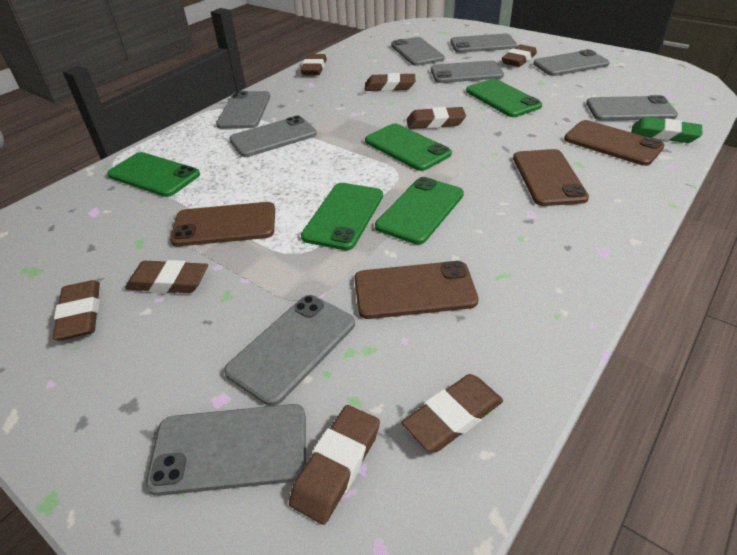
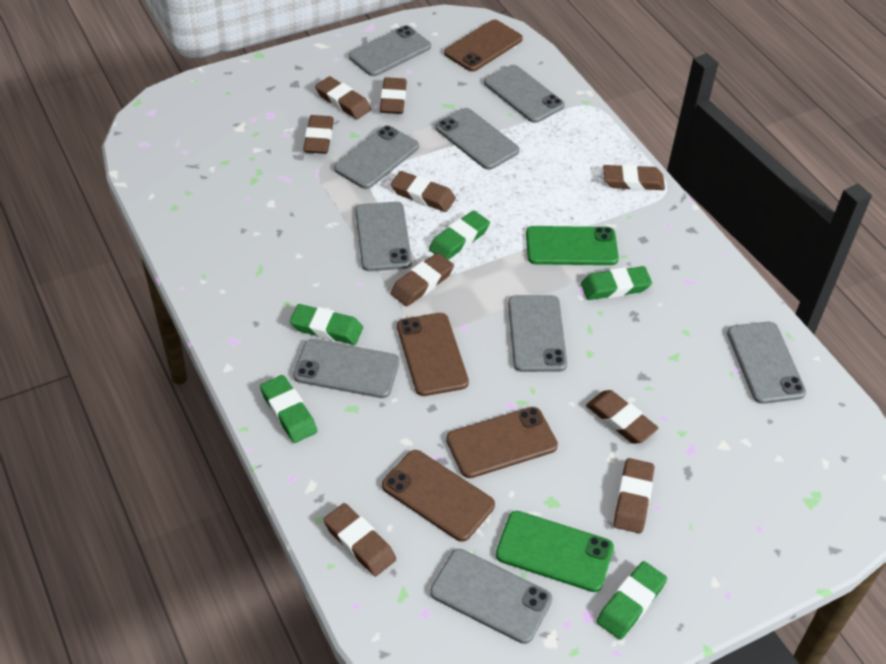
brown eraser: 8 -> 9
green eraser: 1 -> 5
green phone: 5 -> 2

